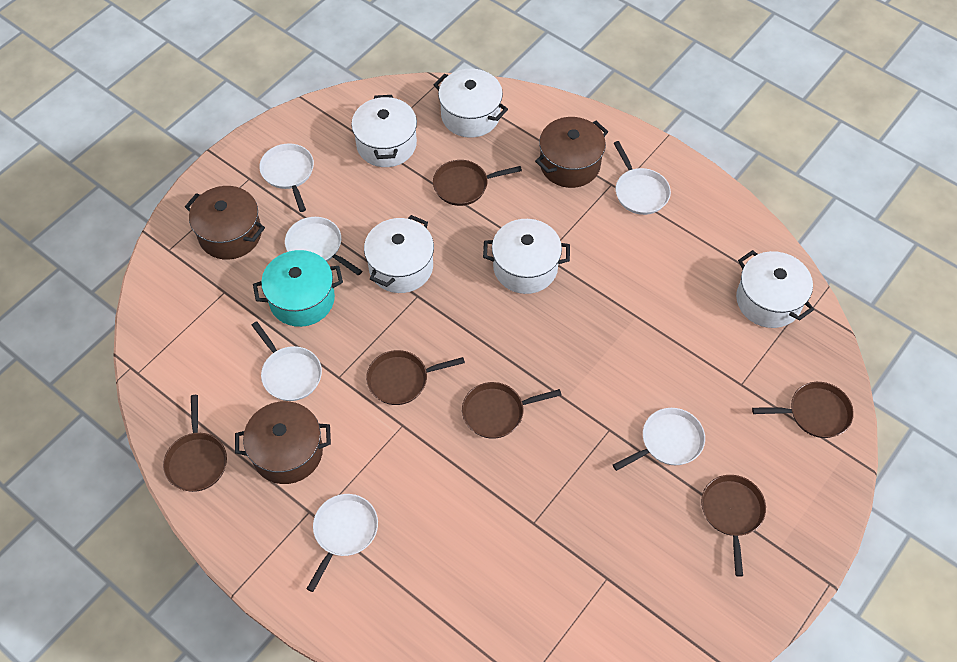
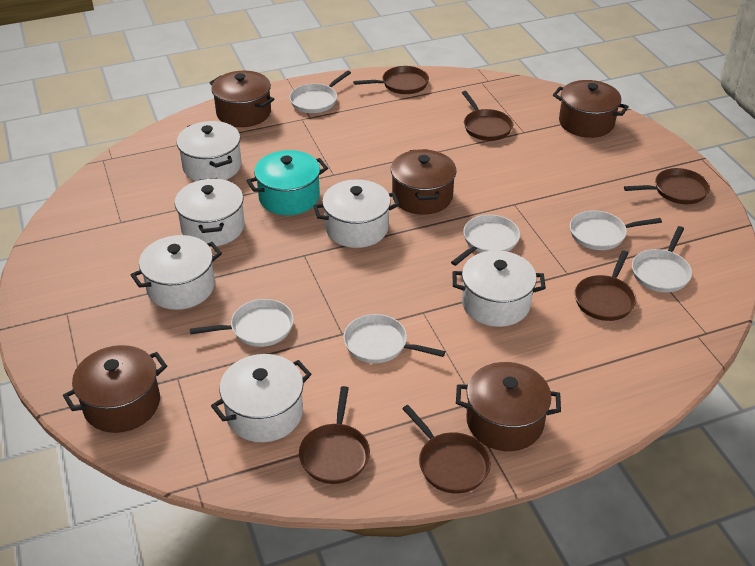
brown pot: 3 -> 5
white pot: 5 -> 6

